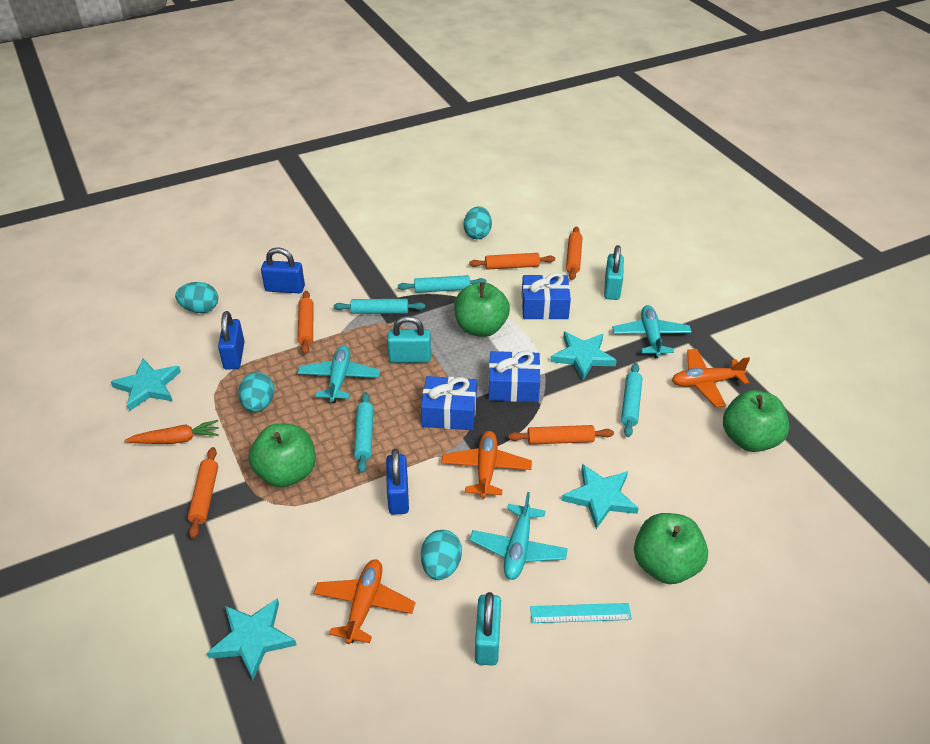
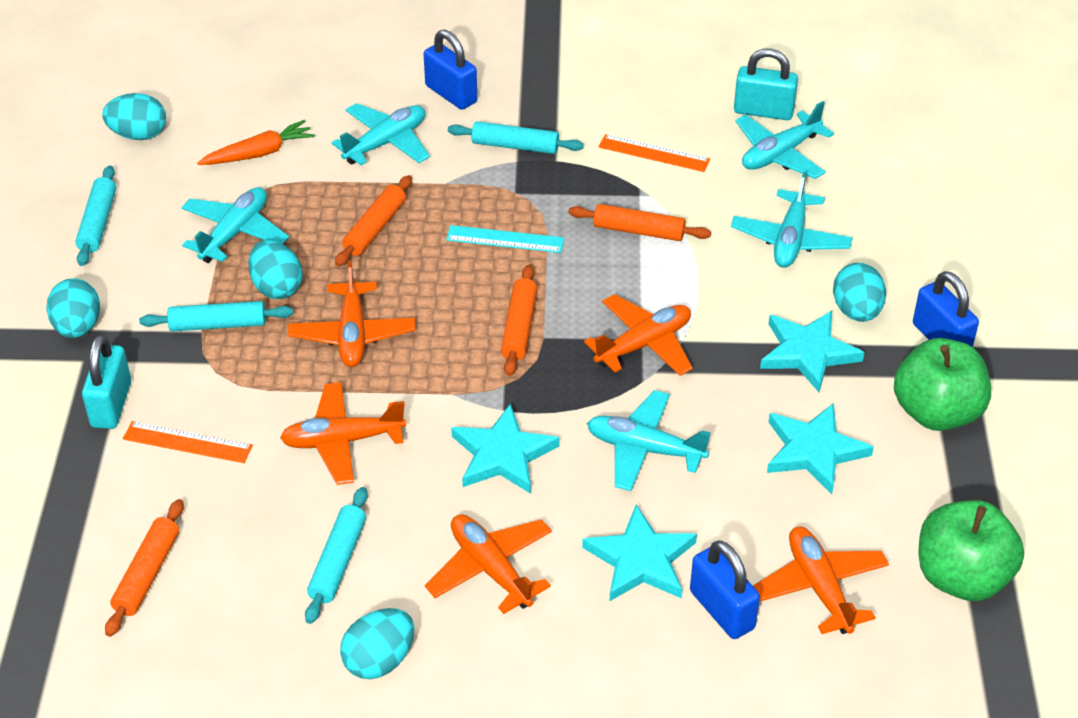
blue gift: 3 -> 0
green apple: 4 -> 2
orange plane: 3 -> 5
orange rolling pin: 5 -> 4
orange ruler: 0 -> 2
turquoise egg: 4 -> 5
turquoise padlock: 3 -> 2
turquoise plane: 3 -> 5

